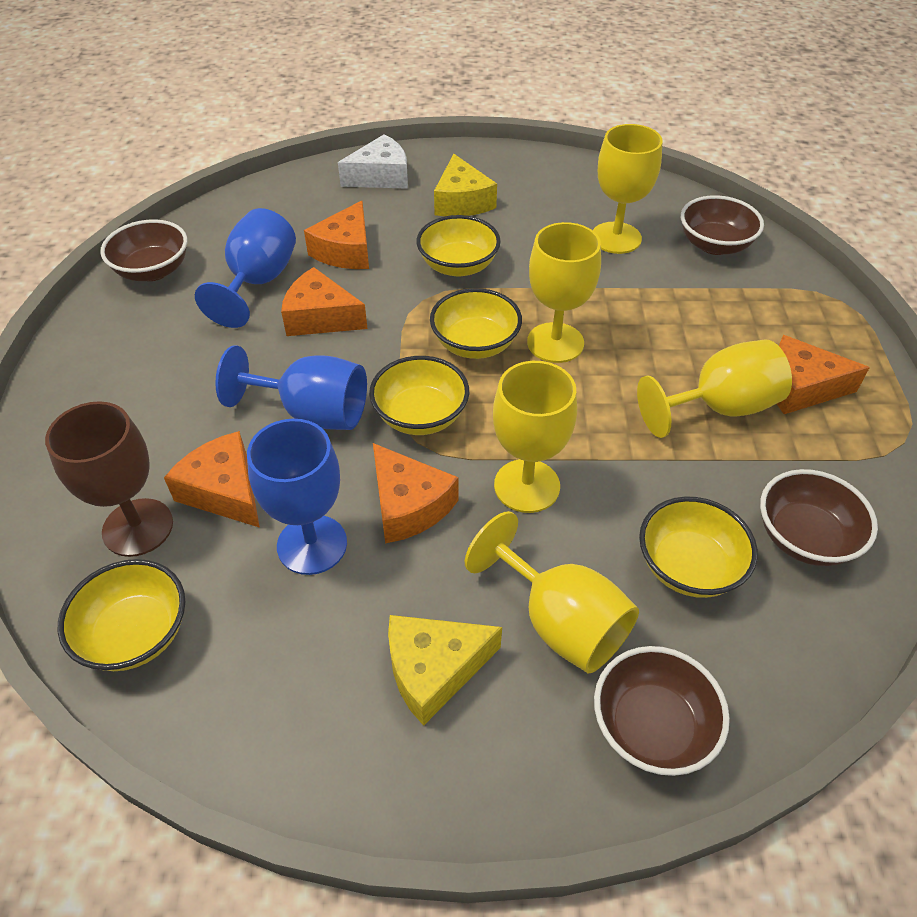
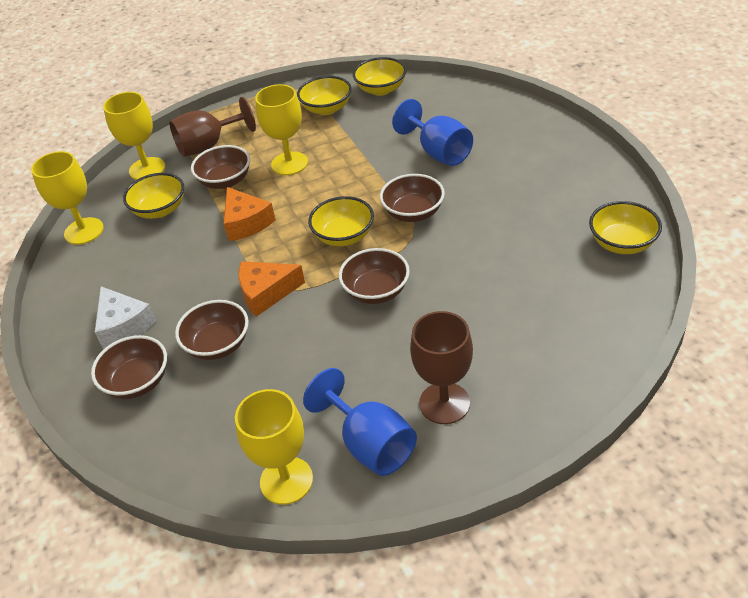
blue goblet: 3 -> 2
brown bowl: 4 -> 5
brown goblet: 1 -> 2
orange cheese: 5 -> 2
yellow cheese: 2 -> 0
yellow goblet: 5 -> 4

